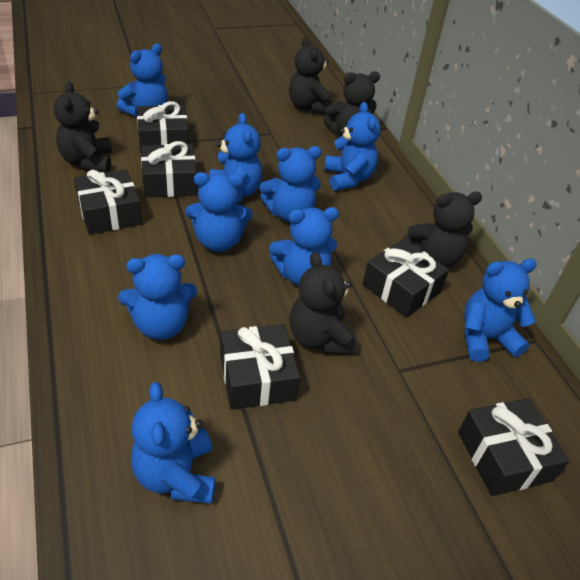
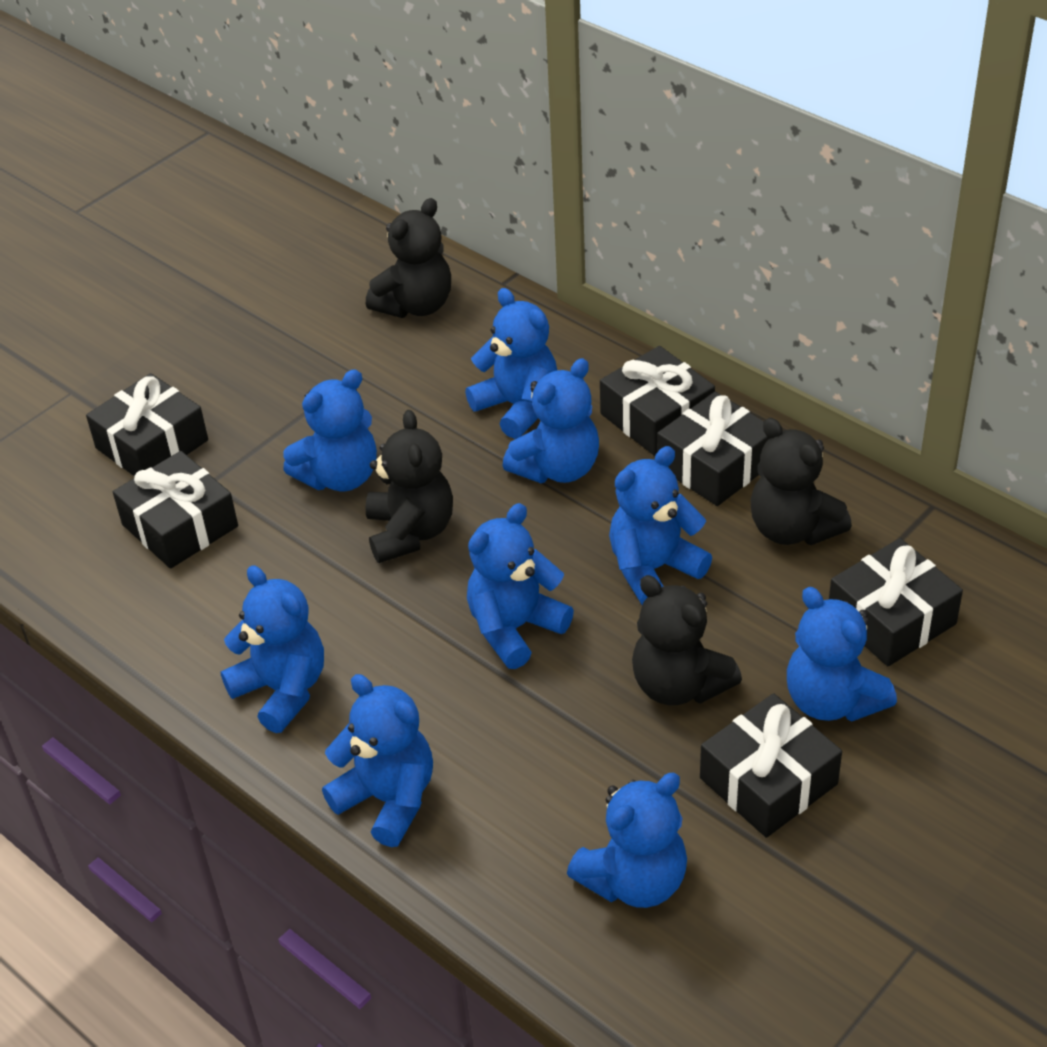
black teddy bear: 5 -> 4

